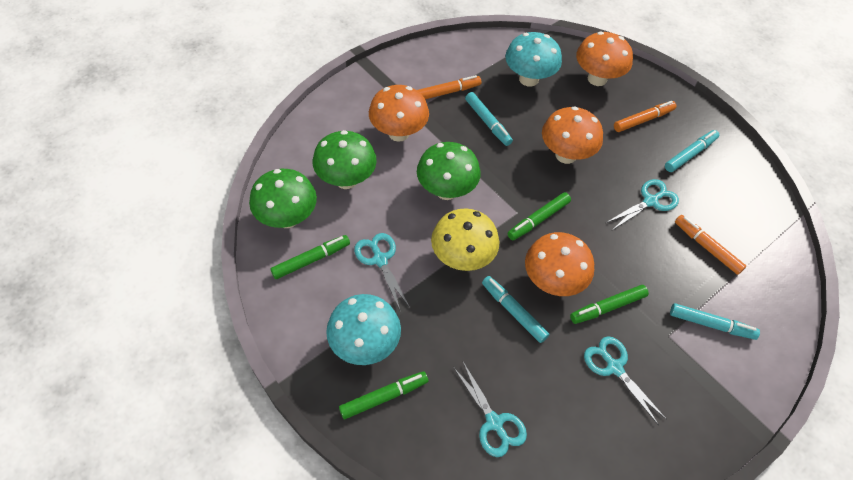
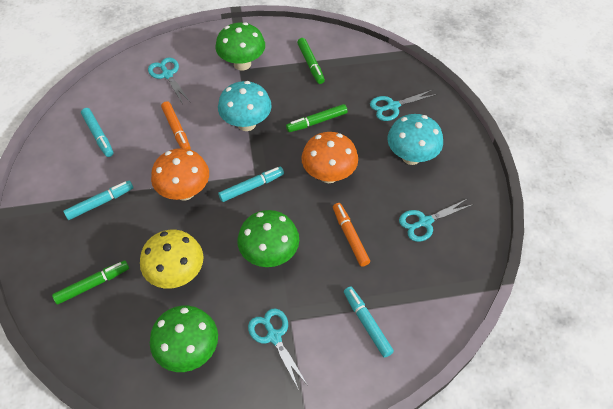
green marker: 4 -> 3
orange marker: 3 -> 2
orange mushroom: 4 -> 2

